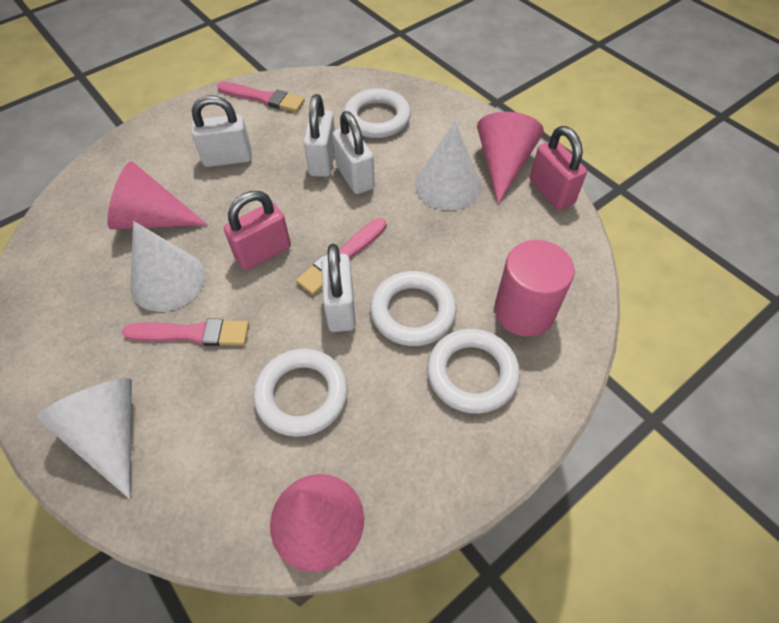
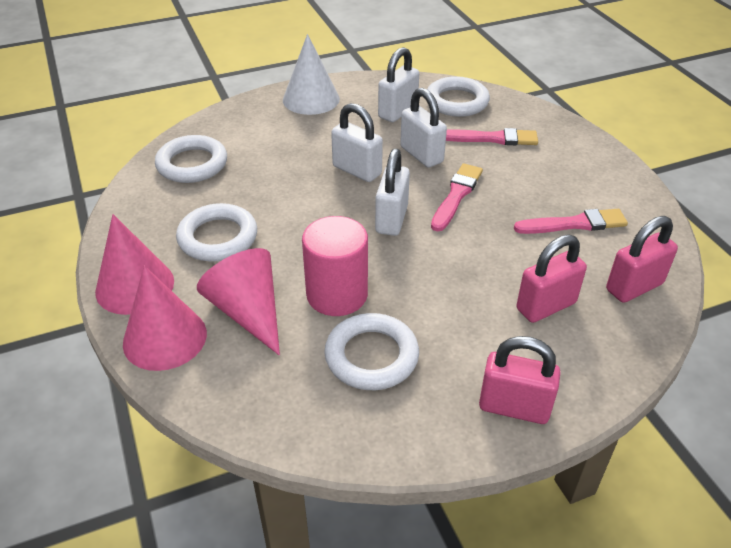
pink padlock: 2 -> 3
white cone: 3 -> 1

